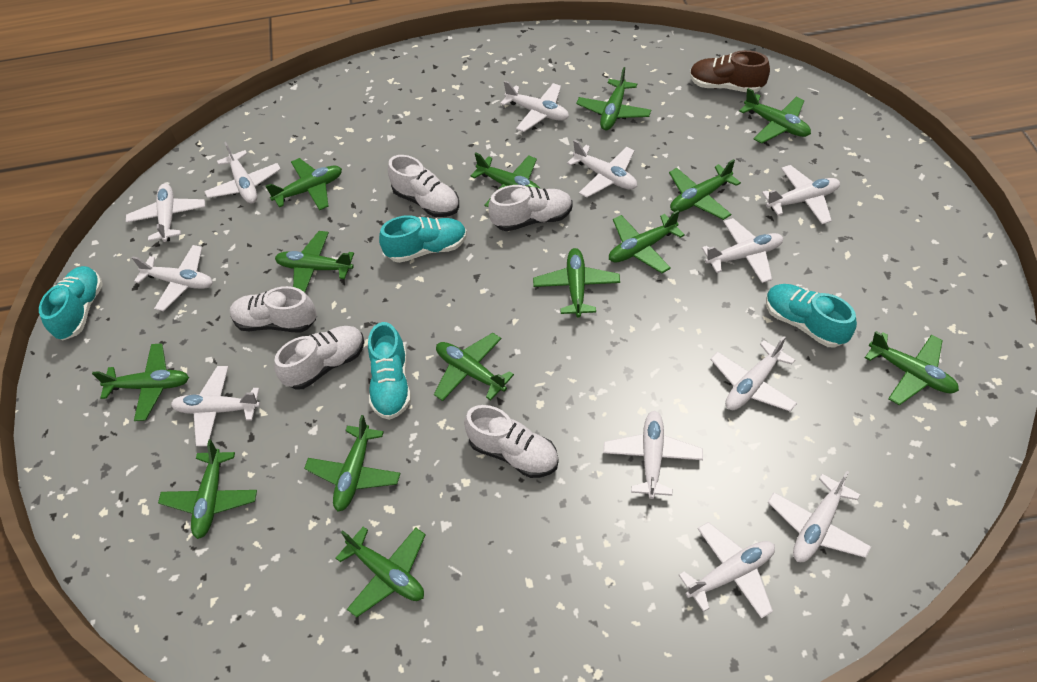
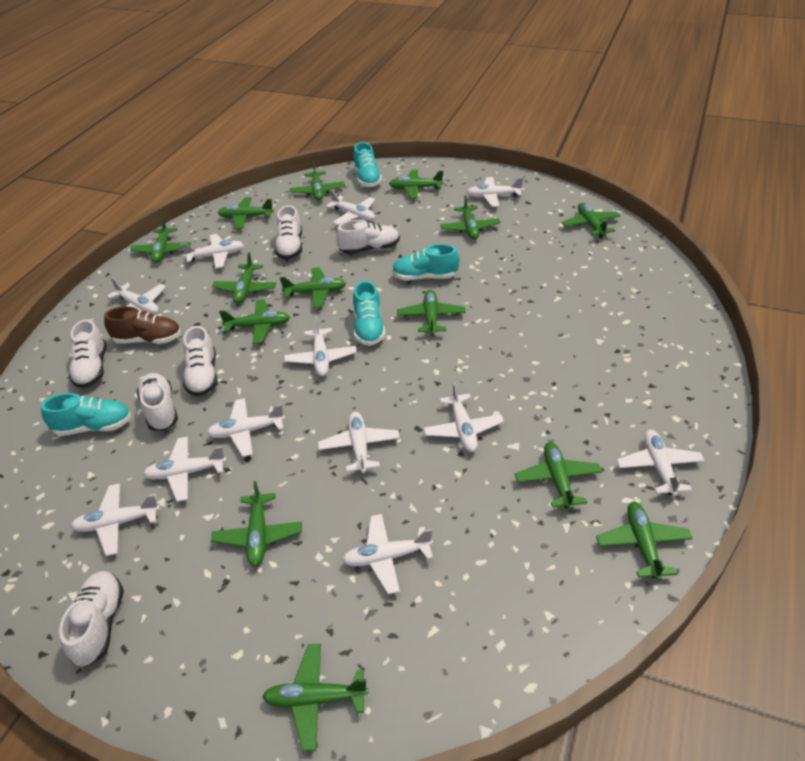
white shoe: 5 -> 6

